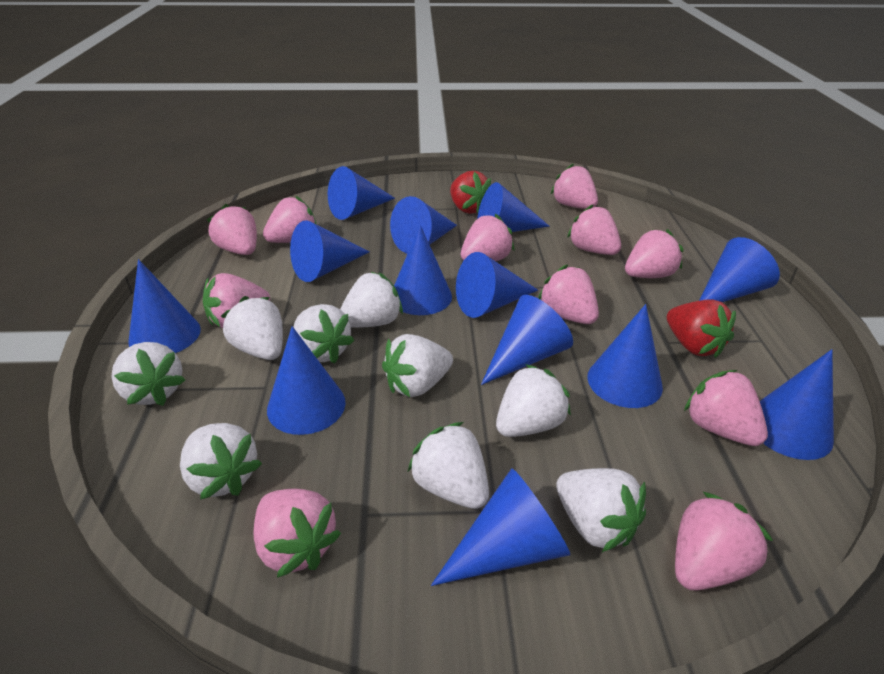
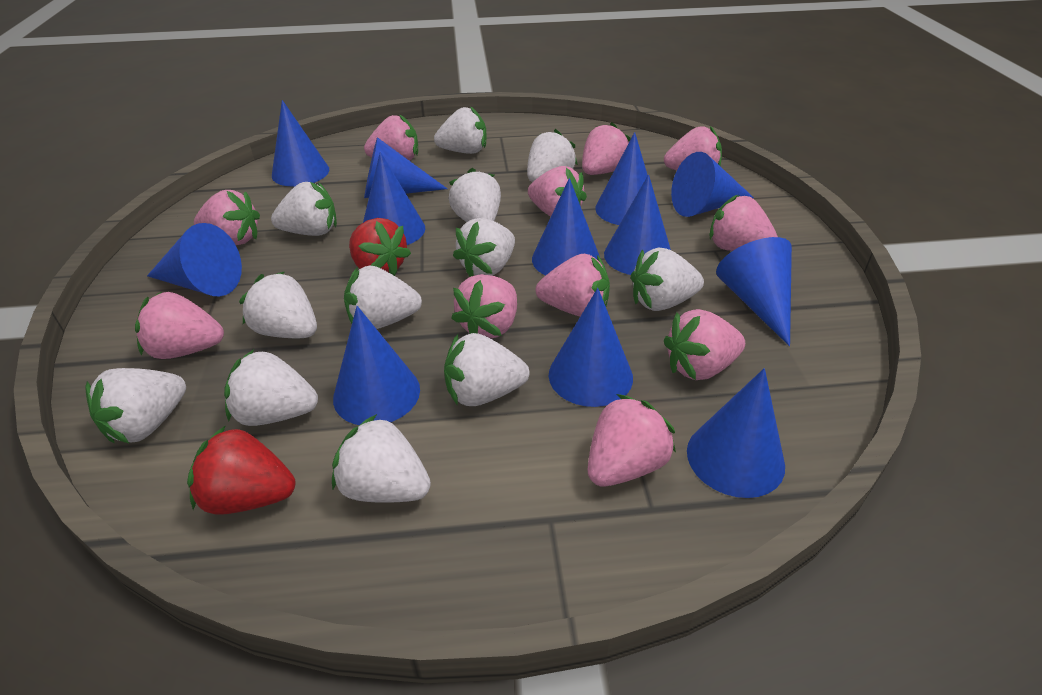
blue cone: 13 -> 12
white strawberry: 9 -> 12

